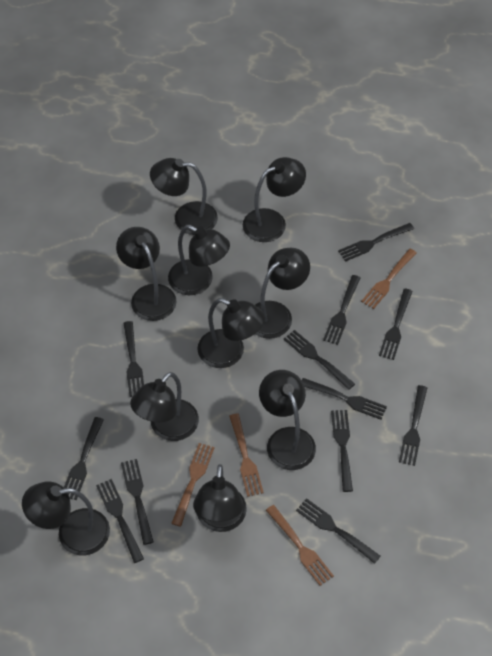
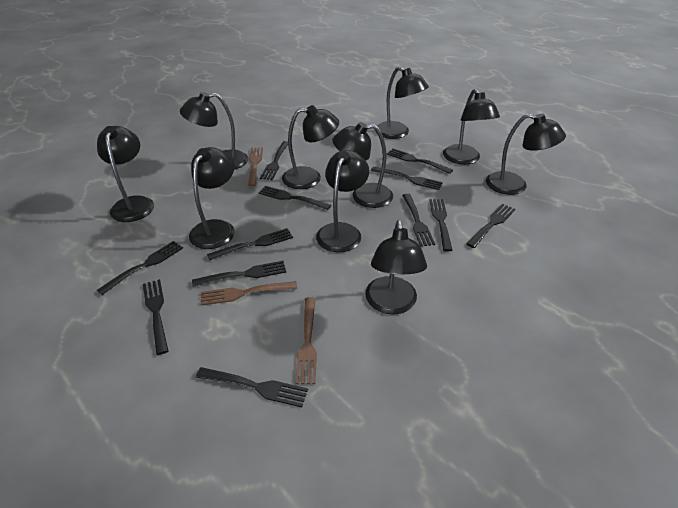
brown fork: 4 -> 3

